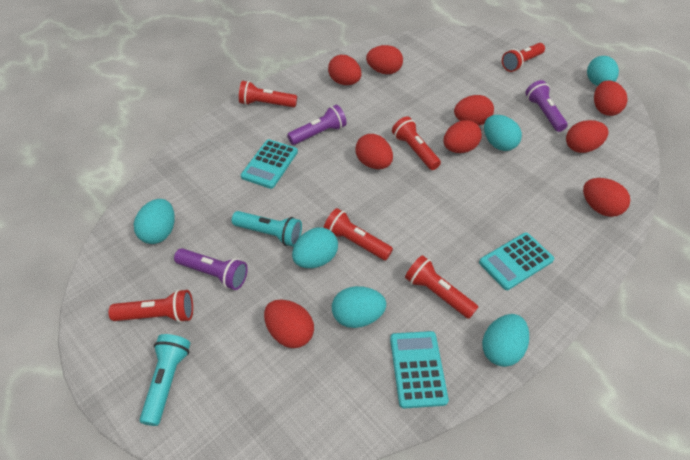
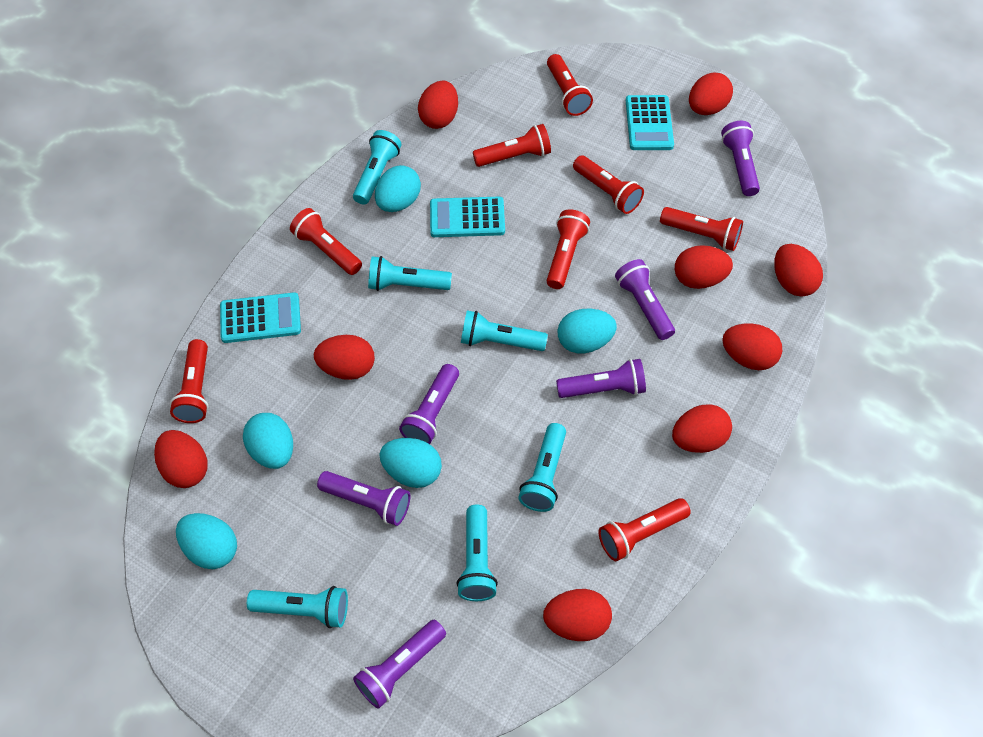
purple flashlight: 3 -> 6
red flashlight: 6 -> 8
turquoise egg: 6 -> 5
turquoise flashlight: 2 -> 6

